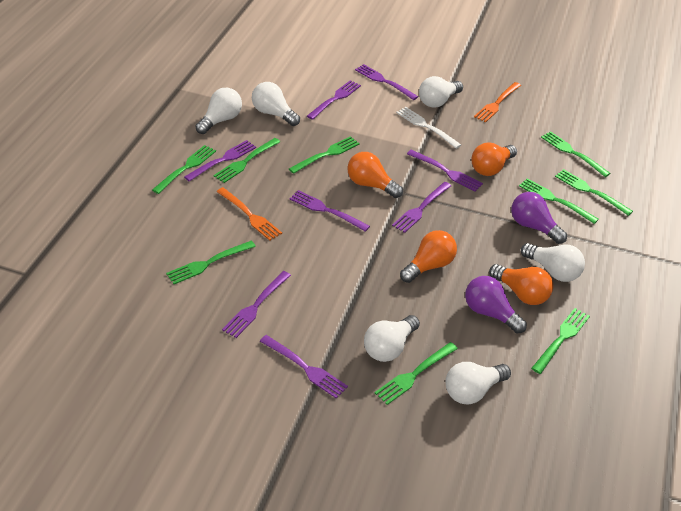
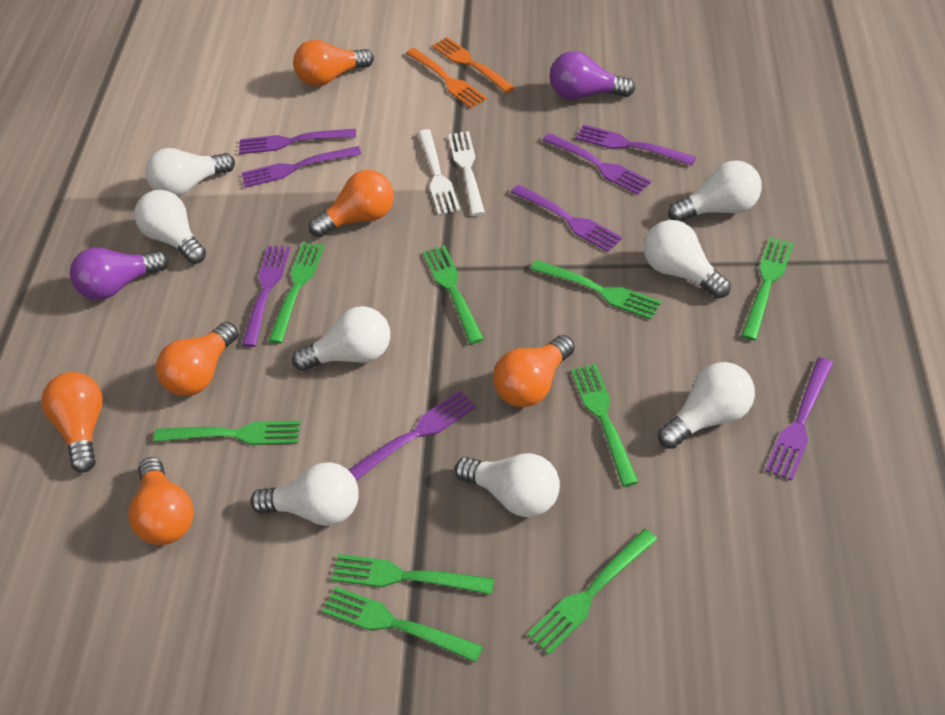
orange light bulb: 4 -> 6
white fork: 1 -> 2
white light bulb: 6 -> 8

